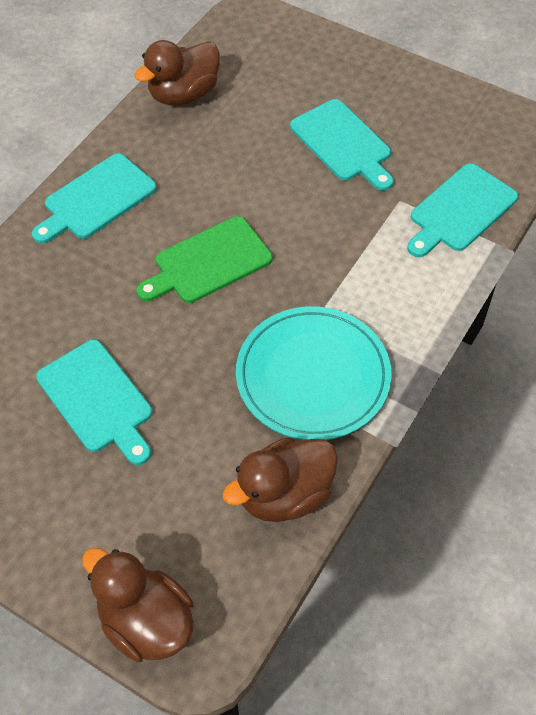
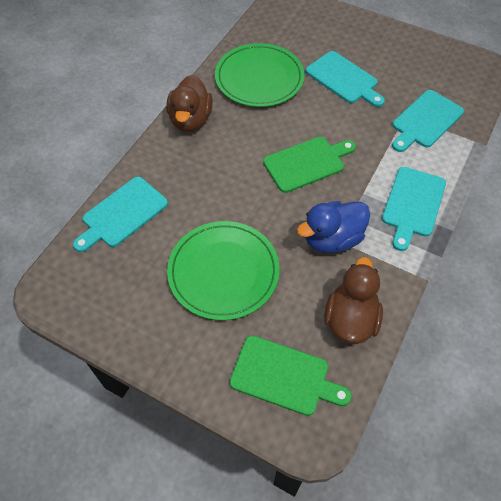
blue duck: 0 -> 1
brown duck: 3 -> 2
green cutting board: 1 -> 2
green plate: 0 -> 2
turquoise plate: 1 -> 0

